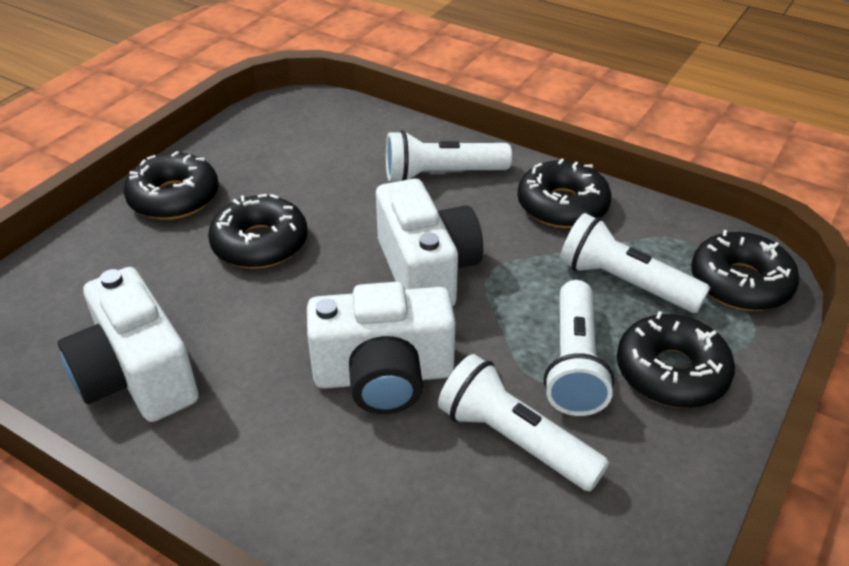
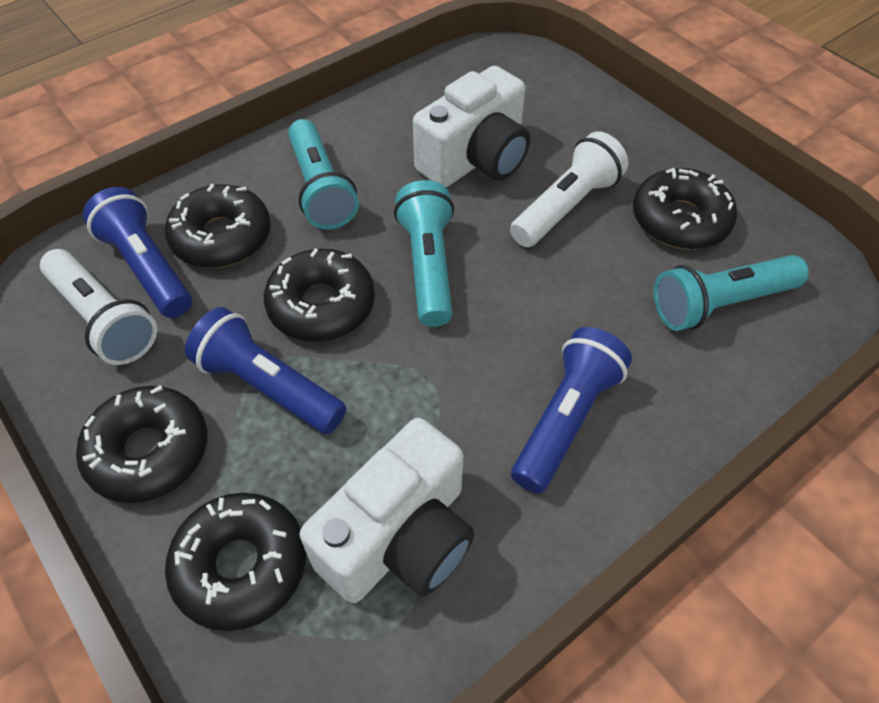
blue flashlight: 0 -> 3
turquoise flashlight: 0 -> 3
white camera: 3 -> 2
white flashlight: 4 -> 2

